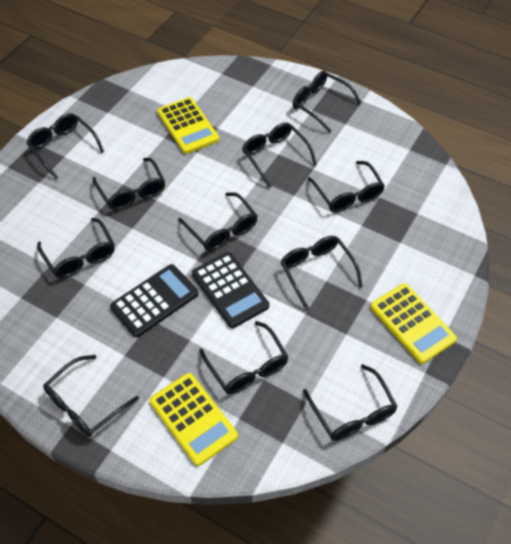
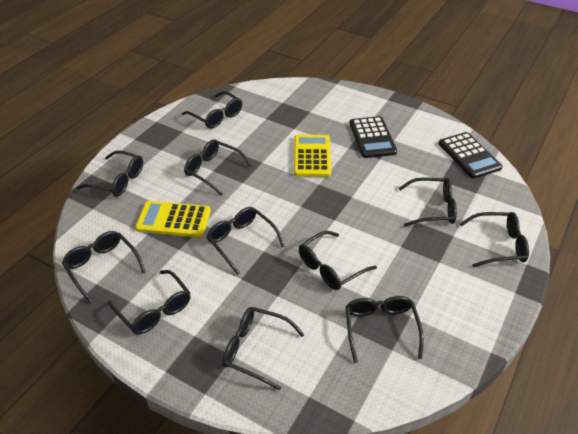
yellow calculator: 3 -> 2

